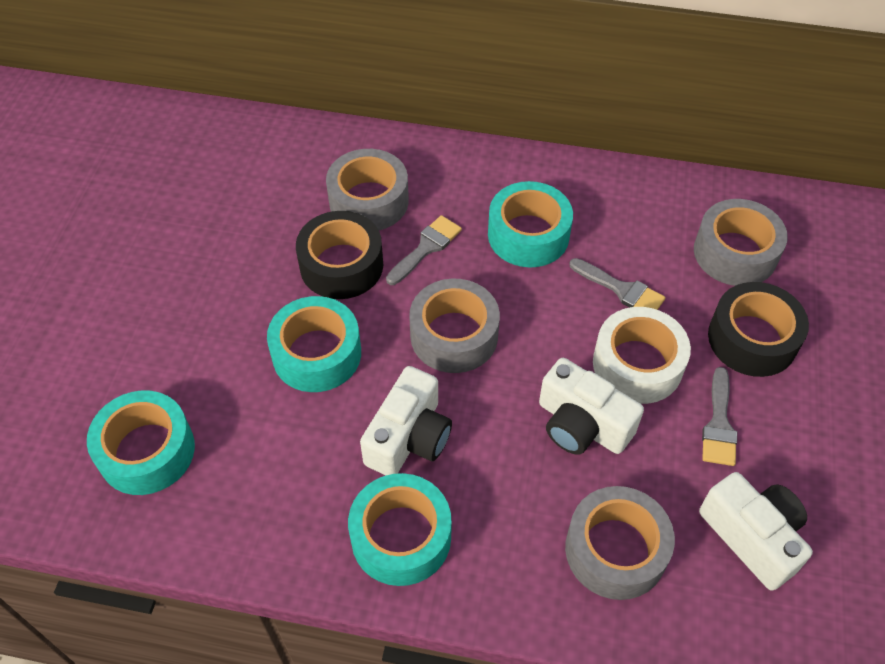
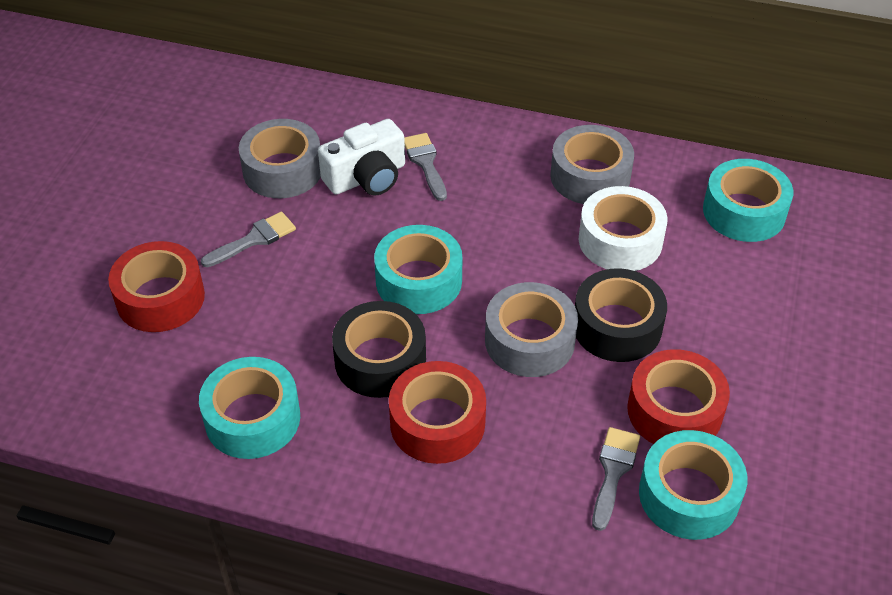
grey tape: 4 -> 3
red tape: 0 -> 3
white camera: 3 -> 1

